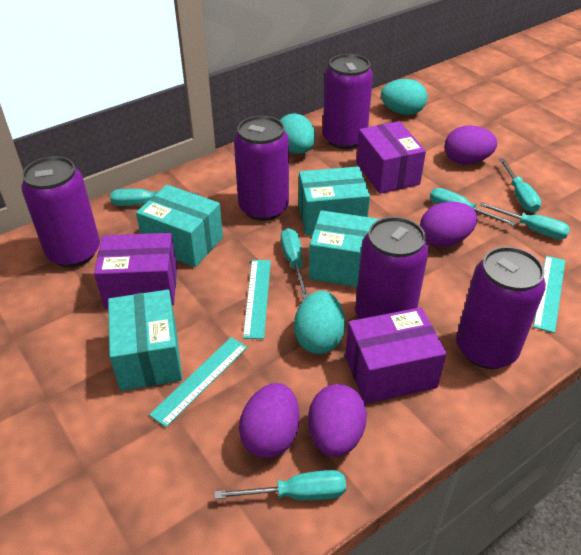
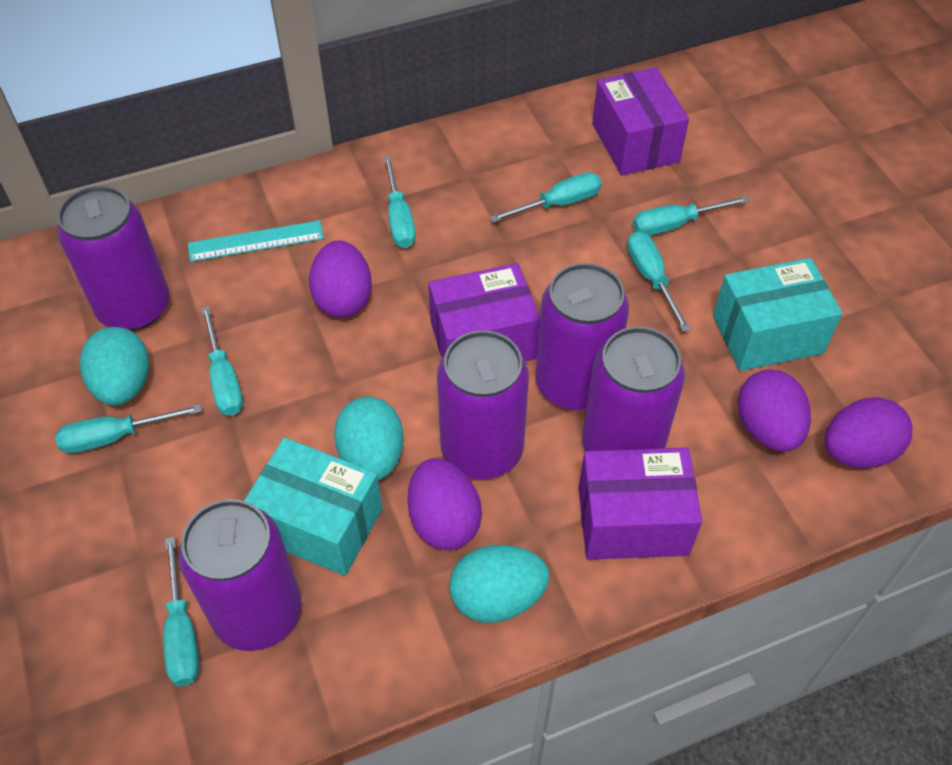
turquoise box: 4 -> 2
turquoise ruler: 3 -> 1
turquoise screwdriver: 6 -> 7

